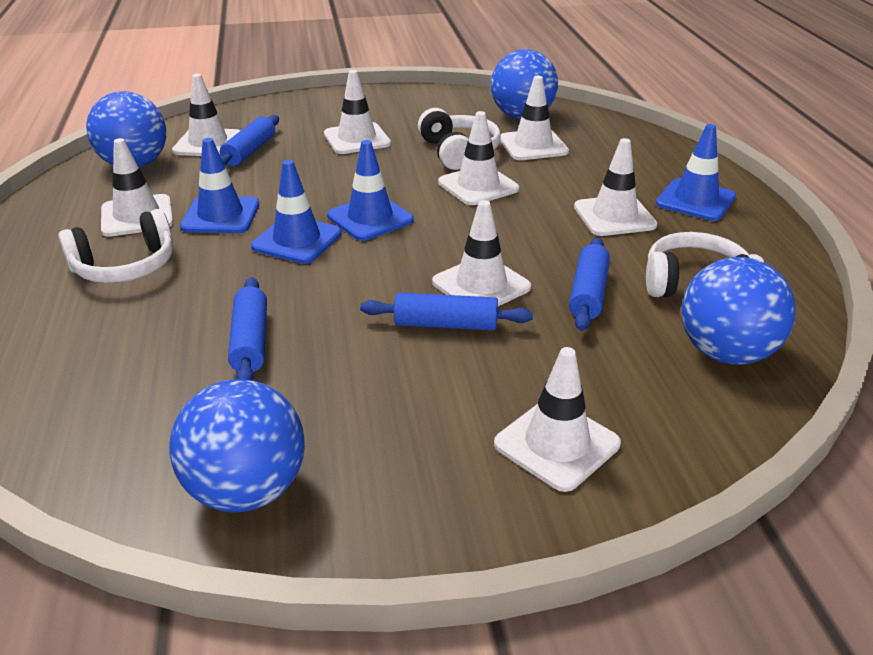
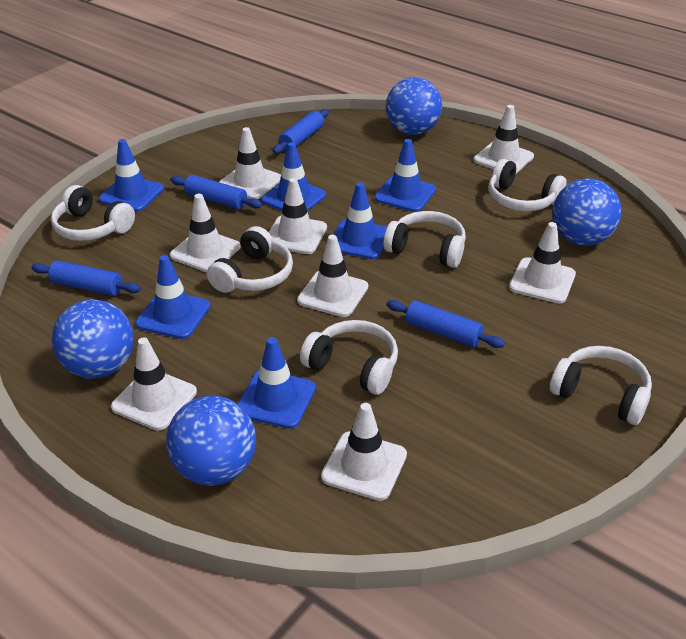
blue traffic cone: 4 -> 6
white headphones: 3 -> 6

